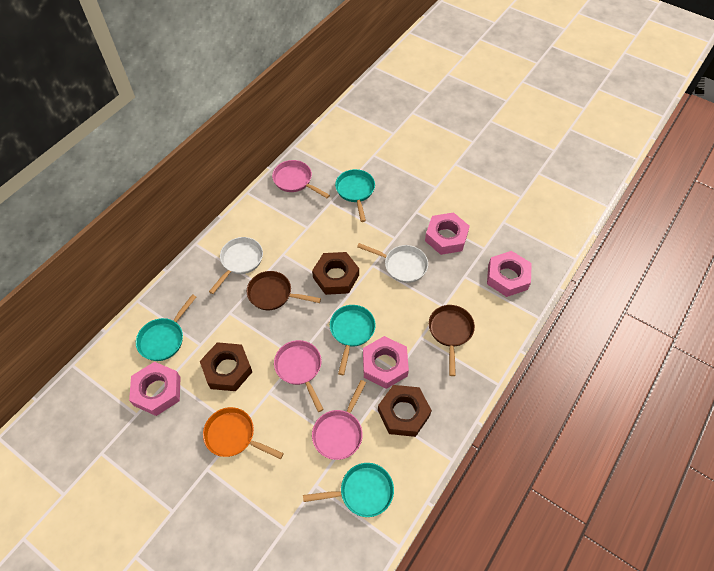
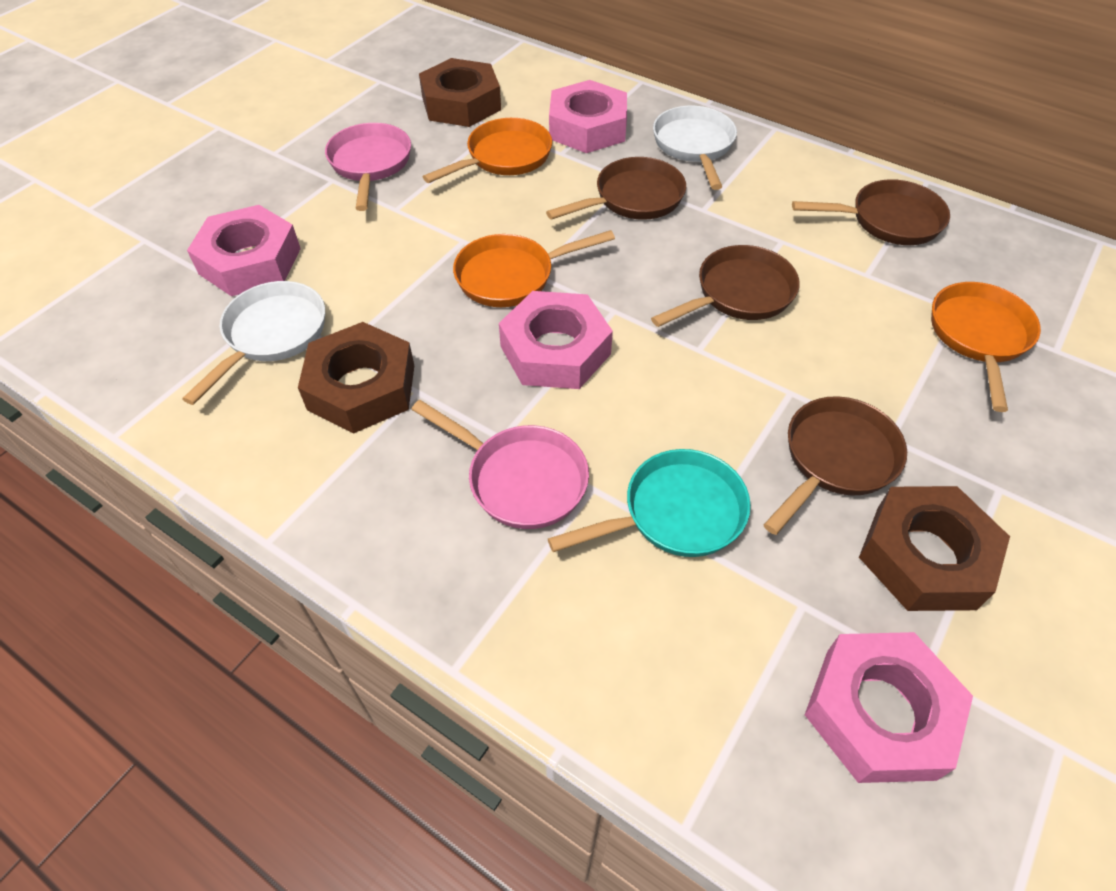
brown pan: 2 -> 4
orange pan: 1 -> 3
pink pan: 3 -> 2
turquoise pan: 4 -> 1

